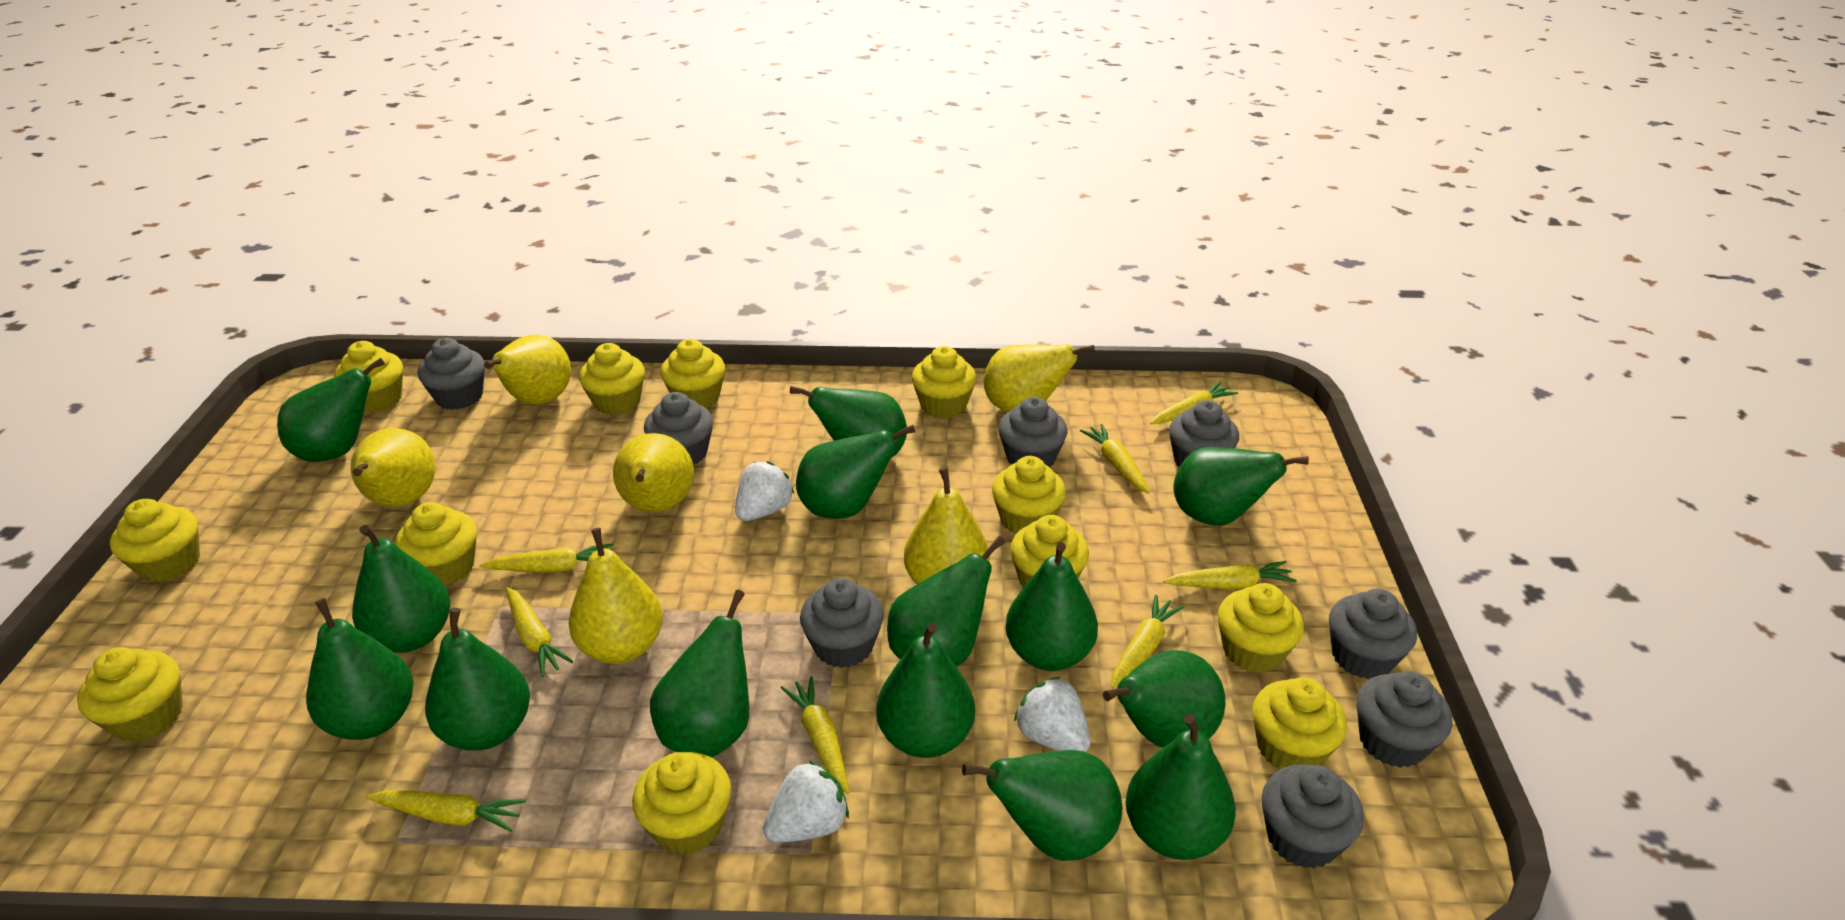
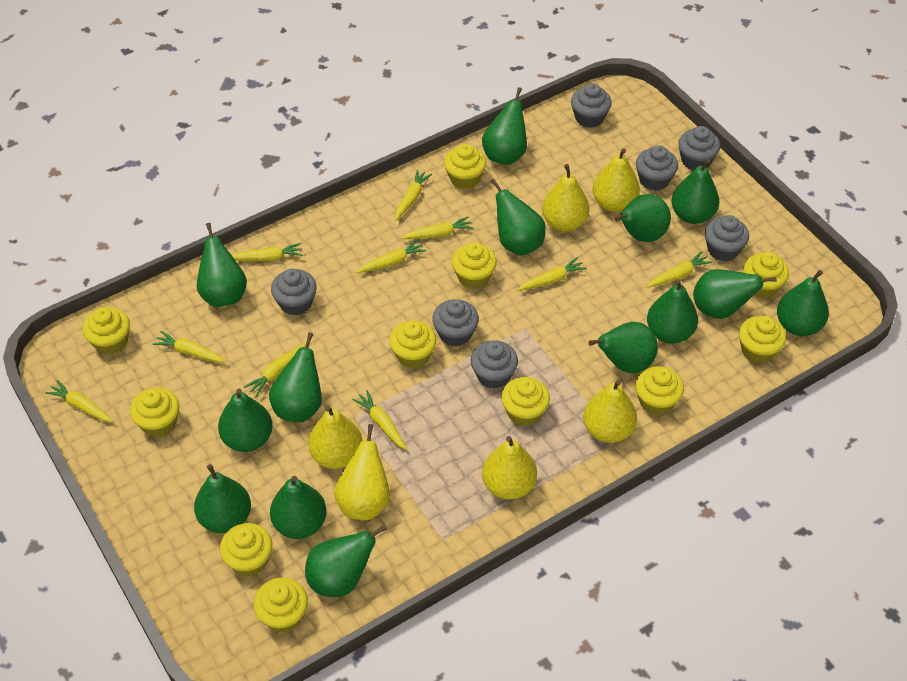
grey cupcake: 8 -> 7
white strawberry: 3 -> 0
yellow carrot: 8 -> 10
yellow cupcake: 12 -> 11

